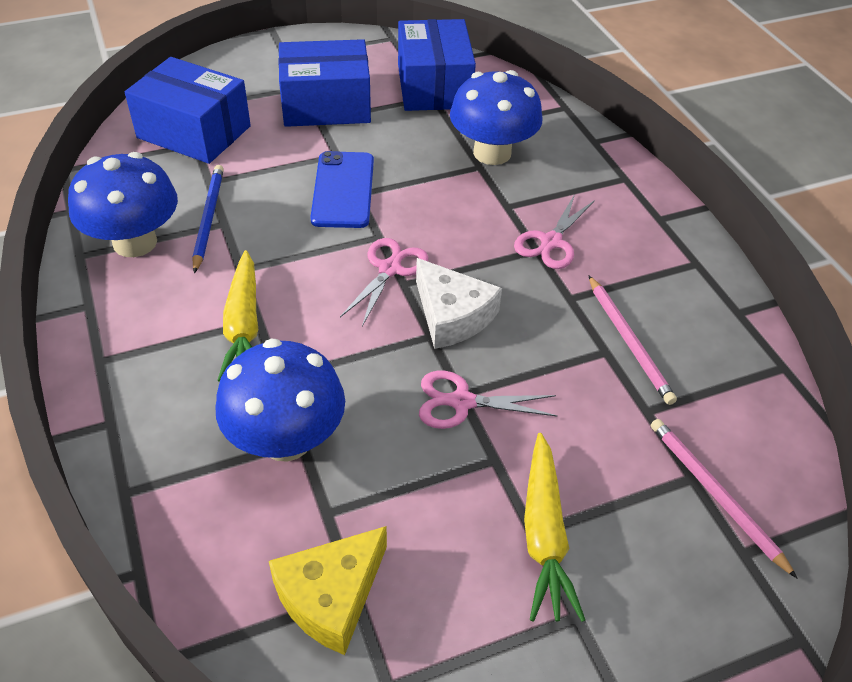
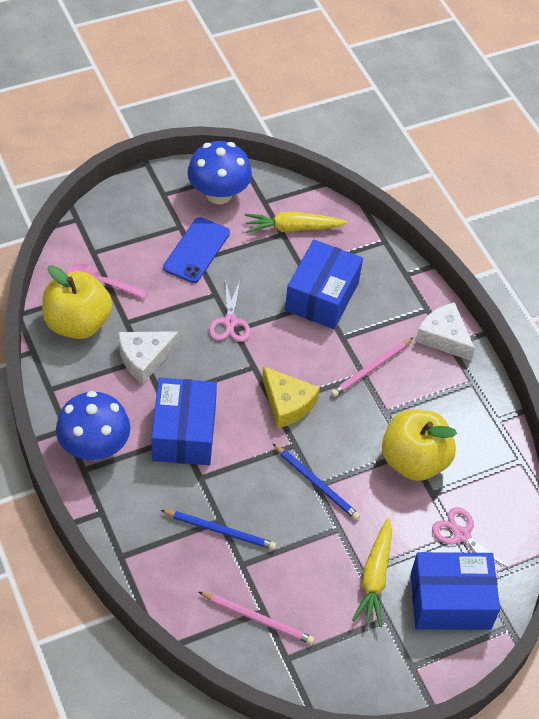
blue mushroom: 3 -> 2
blue pencil: 1 -> 2
pink scissors: 3 -> 2
pink spoon: 0 -> 1
white cheese: 1 -> 2
yellow apple: 0 -> 2

